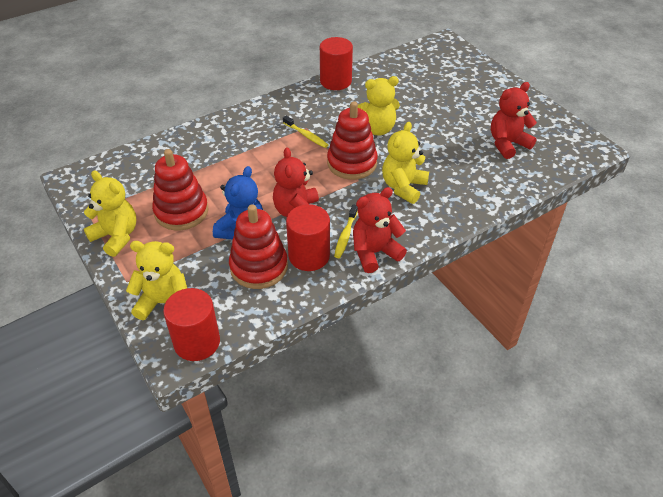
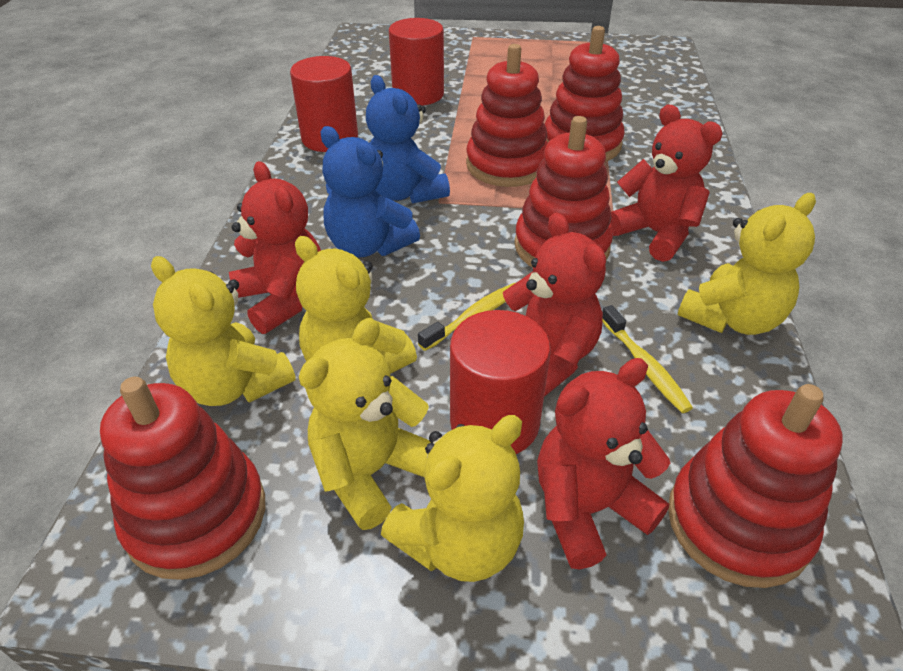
blue teddy bear: 1 -> 2
red stacking toy: 3 -> 5
red teddy bear: 3 -> 4
yellow teddy bear: 4 -> 5

